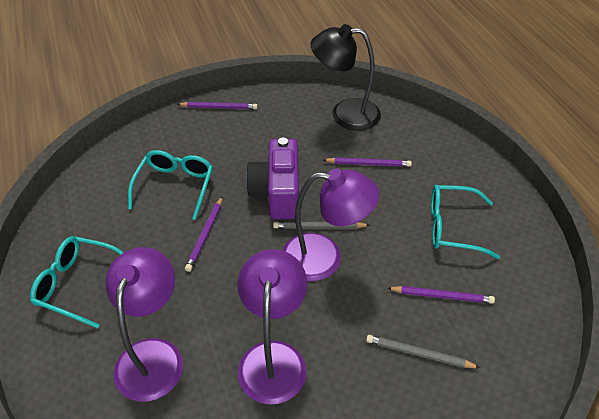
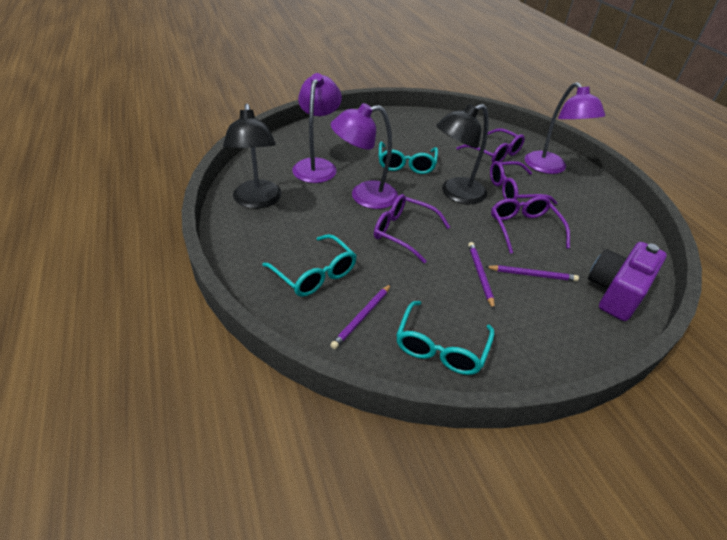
black lamp: 1 -> 2
grey pencil: 2 -> 0
purple glasses: 0 -> 4
purple pencil: 4 -> 3

